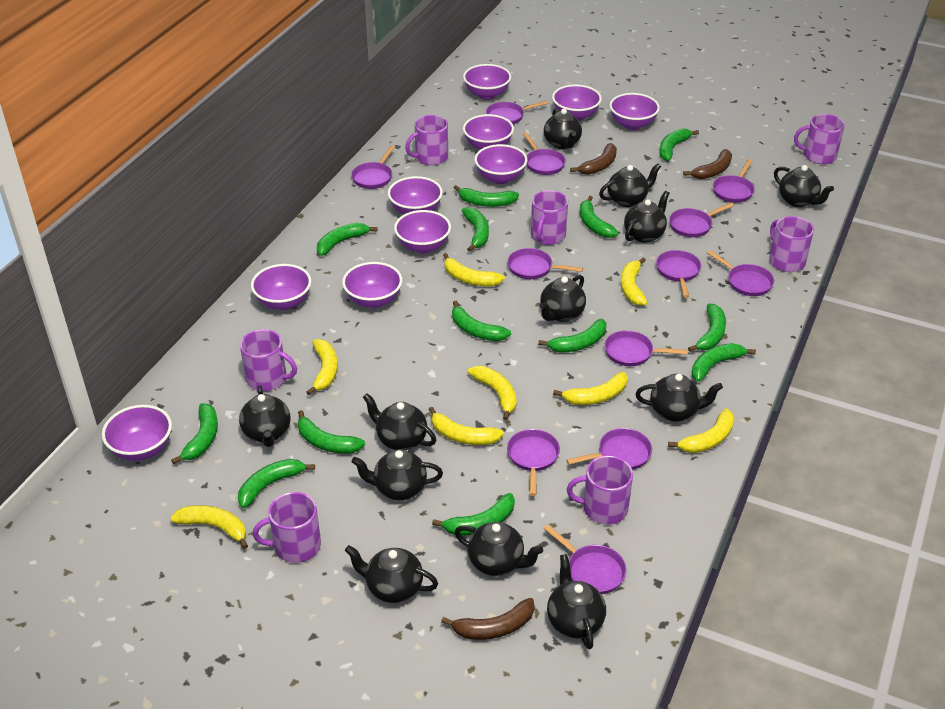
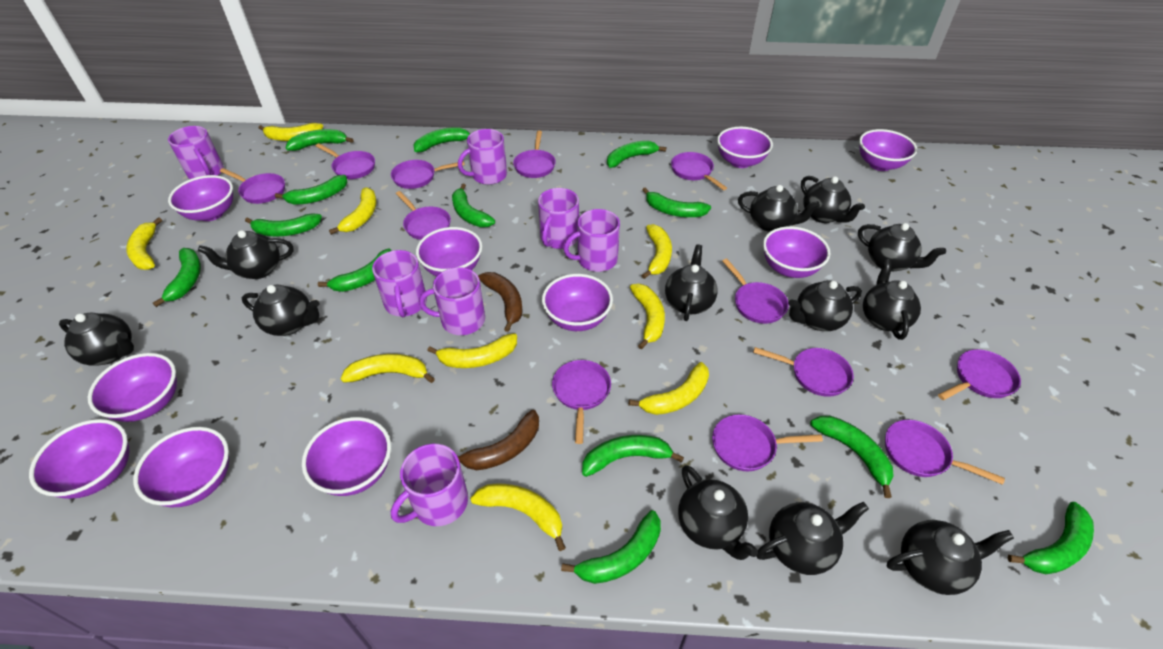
brown banana: 3 -> 2
yellow banana: 8 -> 9

